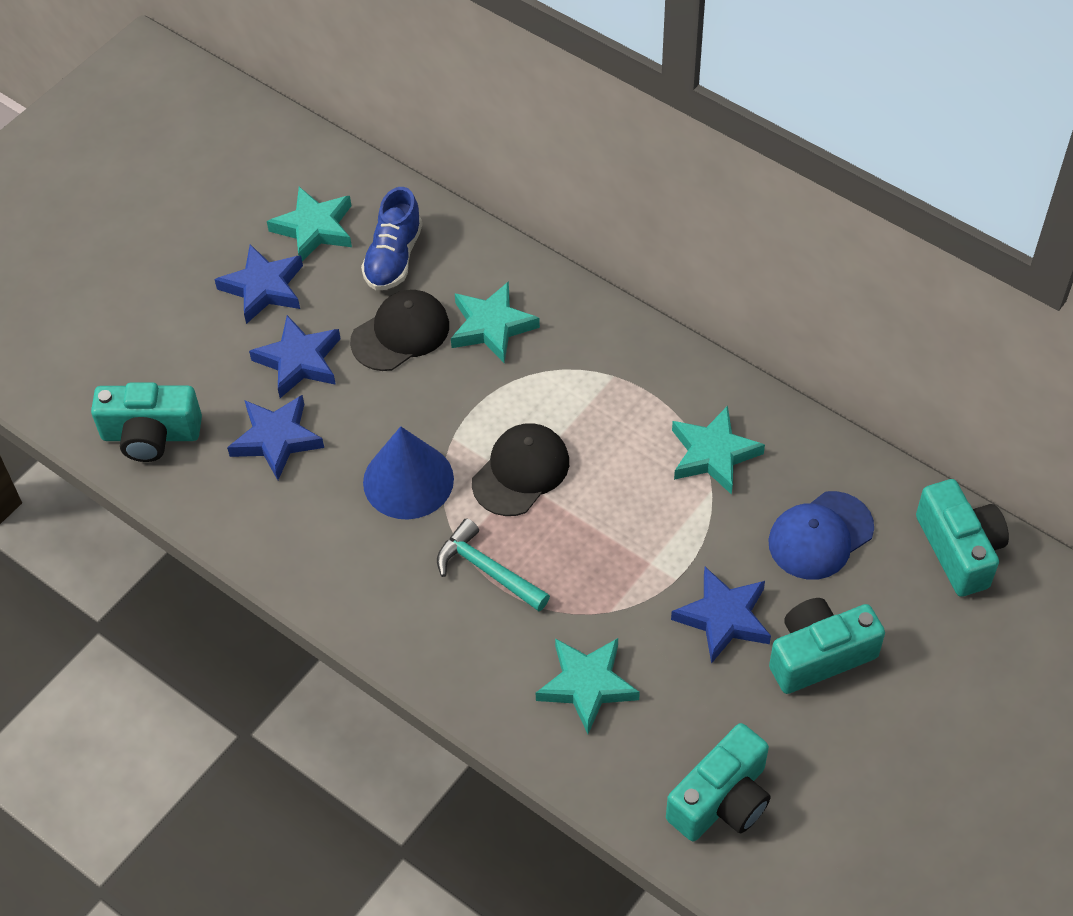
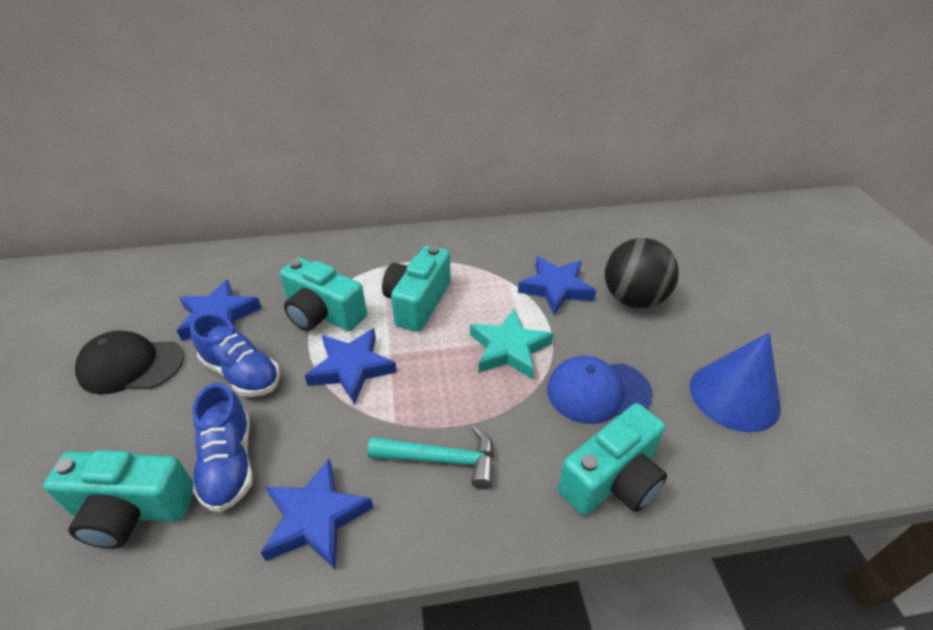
black ball: 0 -> 1
black cap: 2 -> 1
blue shoe: 1 -> 2
turquoise star: 4 -> 1

